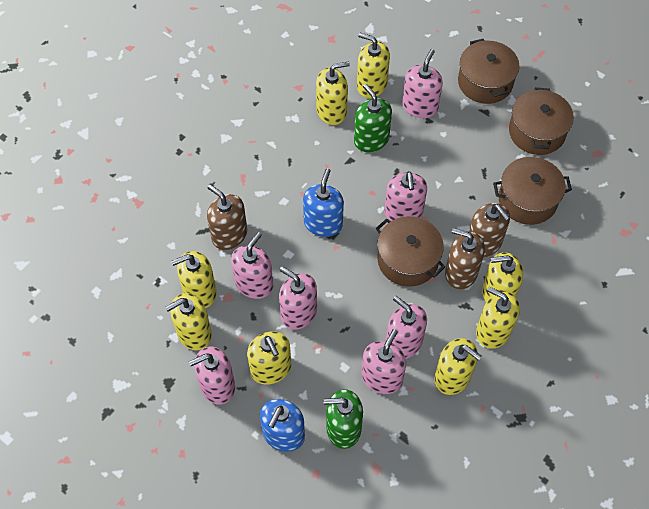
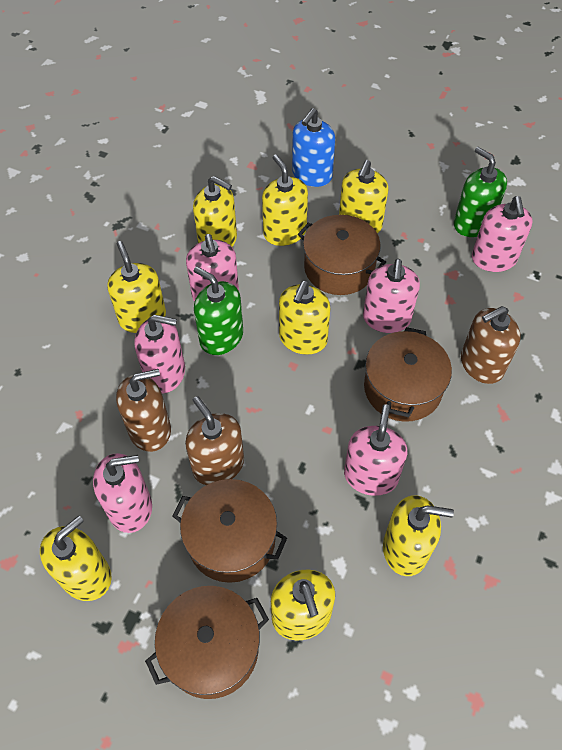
blue soap dispenser: 2 -> 1
pink soap dispenser: 7 -> 6

